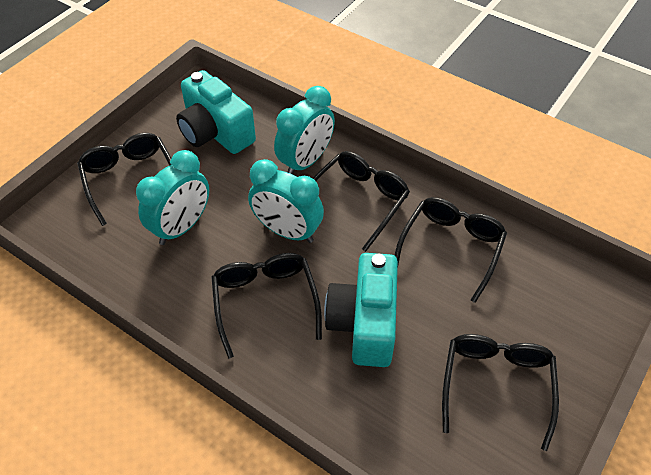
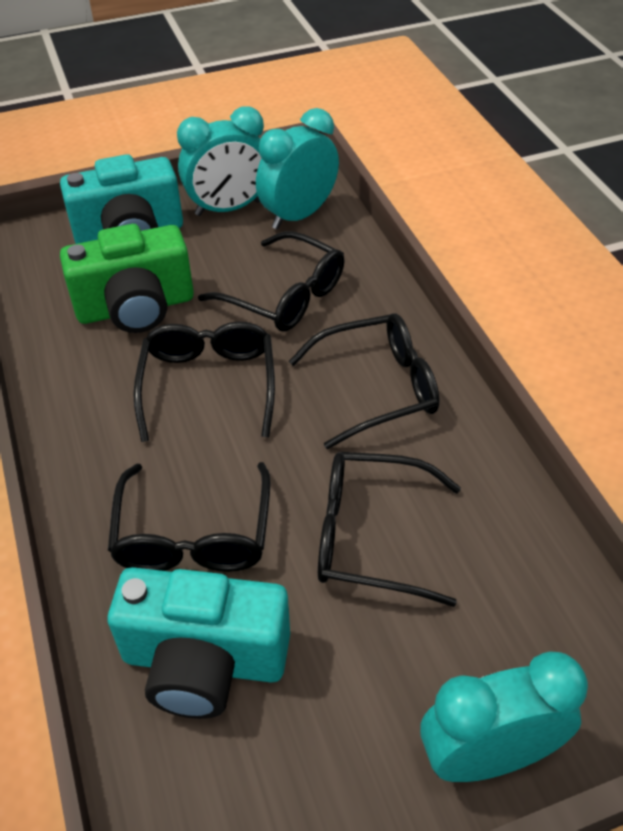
green camera: 0 -> 1

